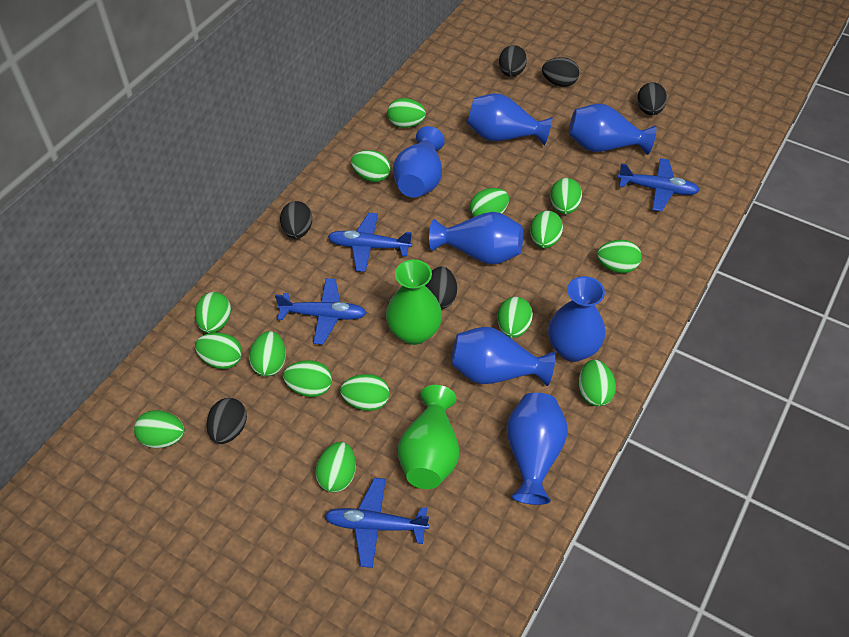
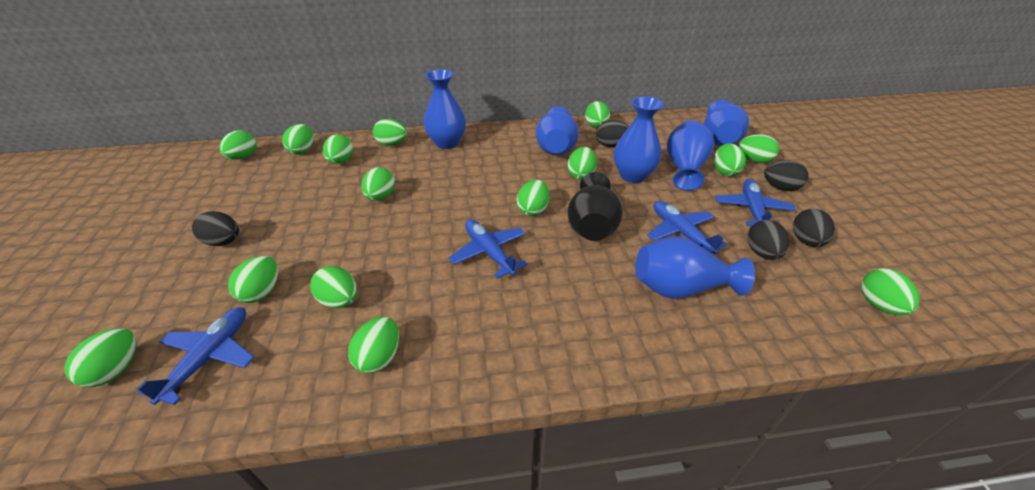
black egg: 6 -> 5
black vase: 0 -> 1
blue vase: 7 -> 6
green vase: 2 -> 0

